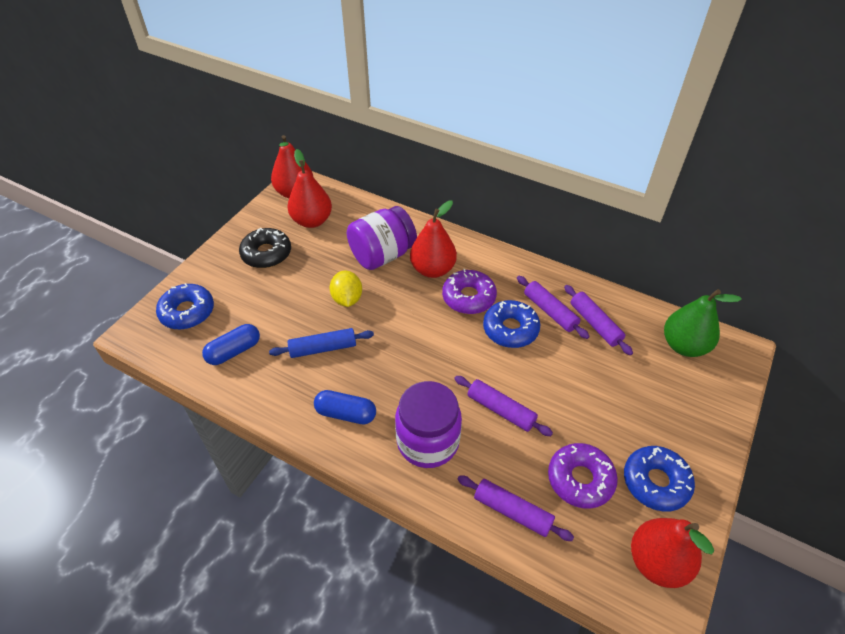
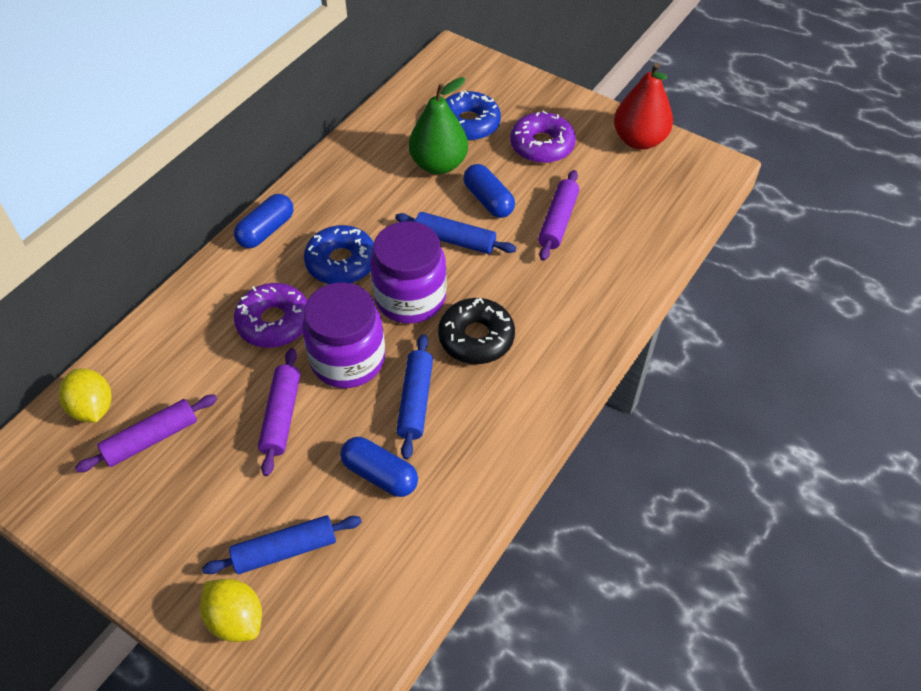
blue capsule: 2 -> 3
blue donut: 3 -> 2
blue rolling pin: 1 -> 3
purple rolling pin: 4 -> 3
red pear: 4 -> 1
yellow lemon: 1 -> 2

